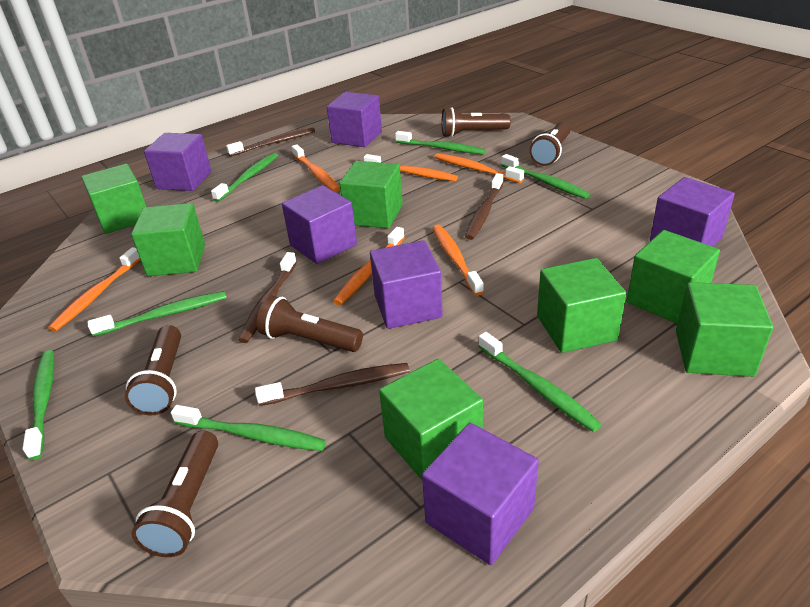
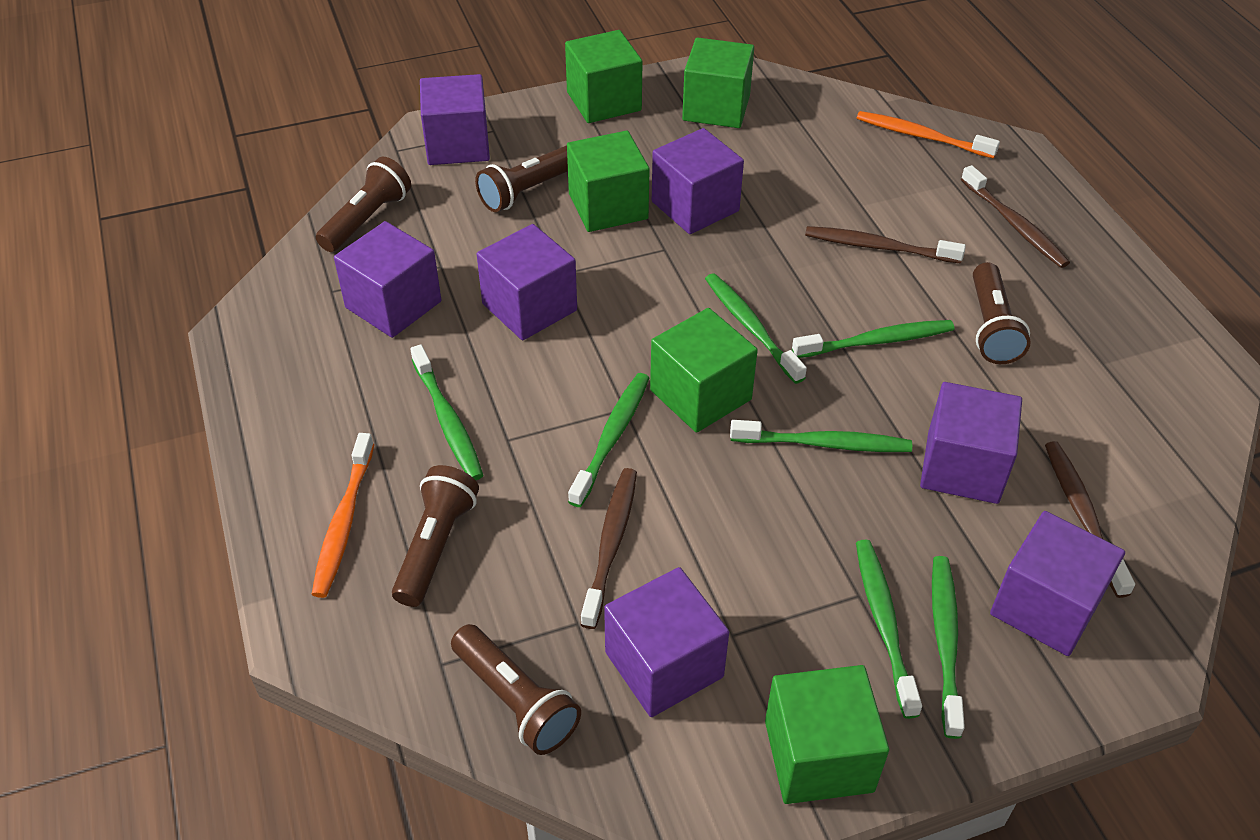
green cube: 7 -> 5
orange toothbrush: 6 -> 2
purple cube: 6 -> 7

